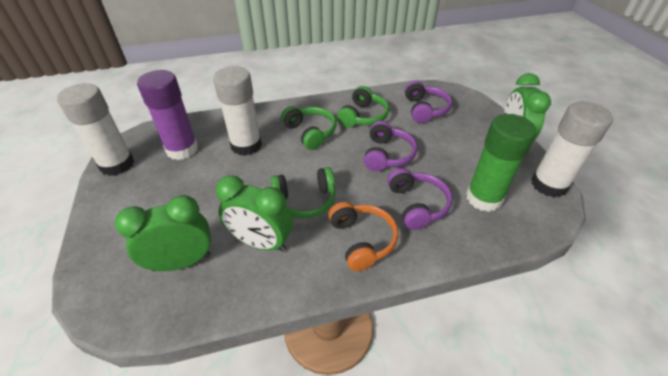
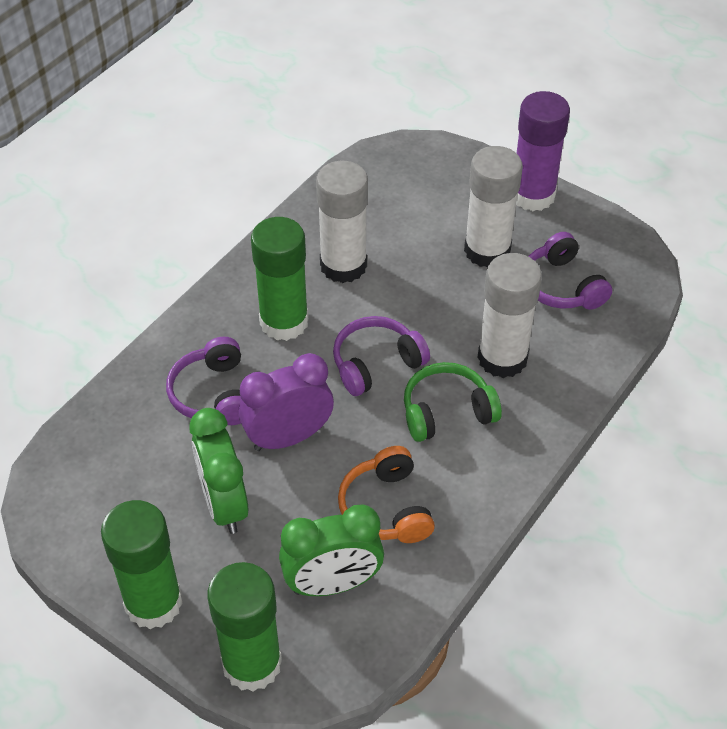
green clock: 3 -> 2
green glue stick: 1 -> 3
green headphones: 3 -> 1
purple clock: 0 -> 1

